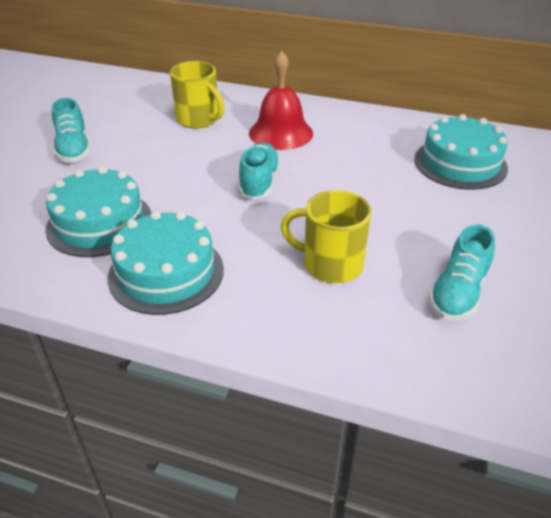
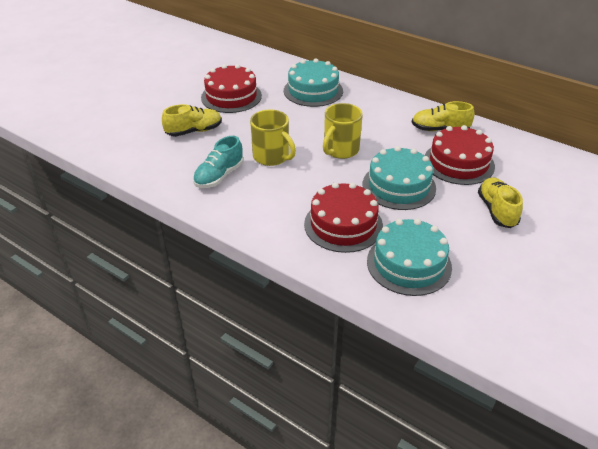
red bell: 1 -> 0
red cake: 0 -> 3
turquoise shoe: 3 -> 1
yellow shoe: 0 -> 3

